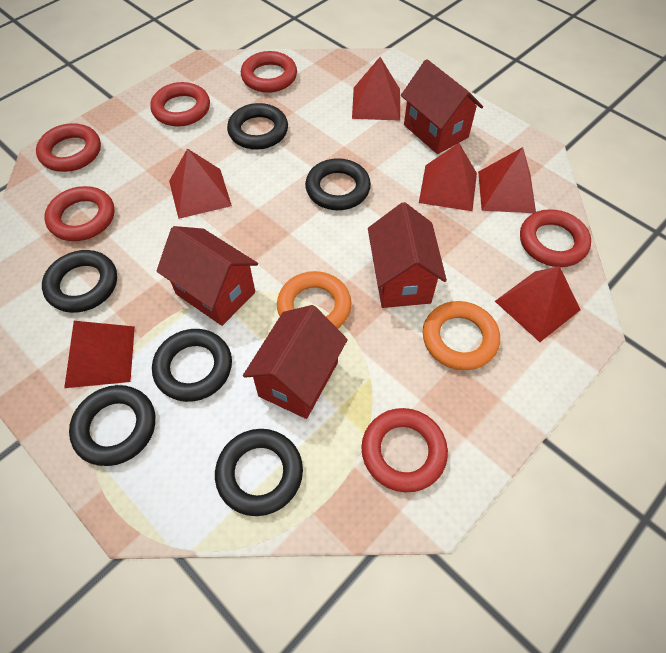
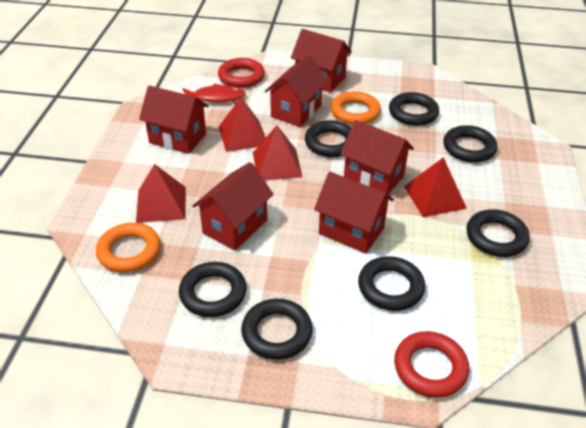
black ring: 6 -> 7
red fish: 0 -> 1
red house: 4 -> 6
red pyramid: 6 -> 4
red ring: 6 -> 2

